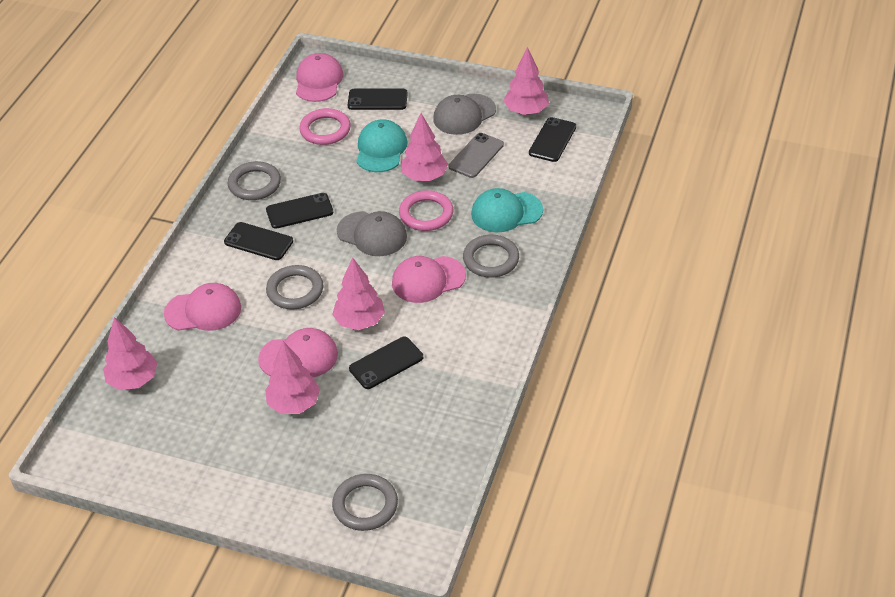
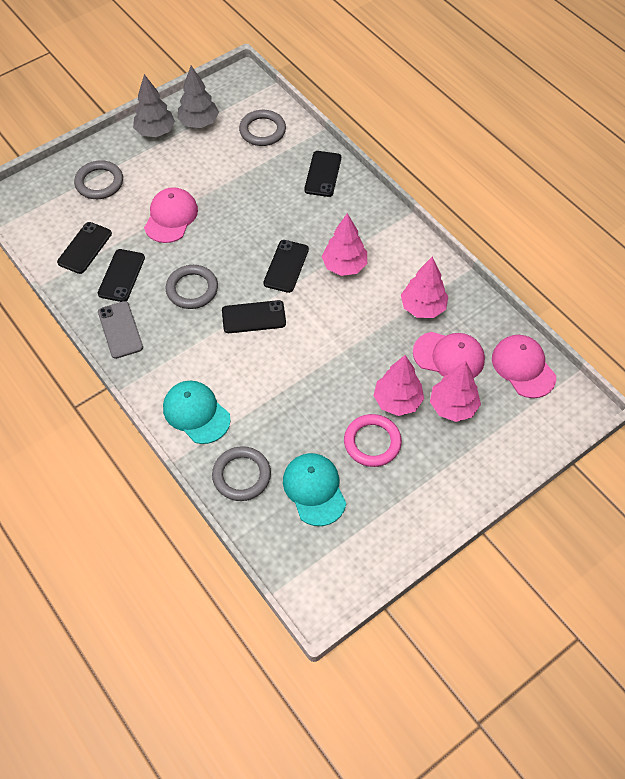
grey cap: 2 -> 0
grey tree: 0 -> 2
pink cap: 4 -> 3
pink ring: 2 -> 1
pink tree: 5 -> 4

